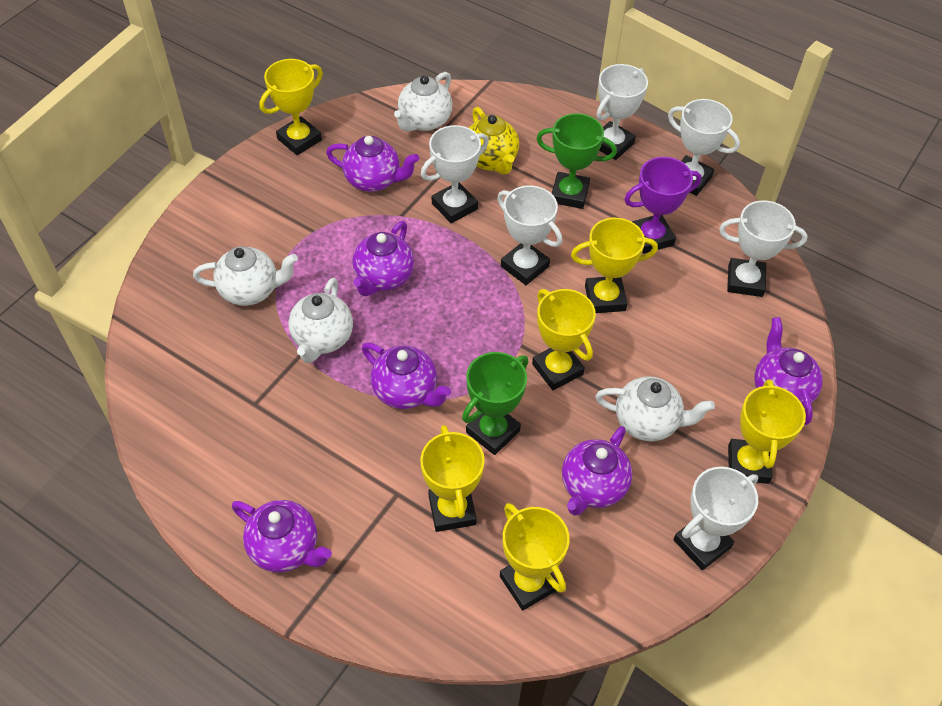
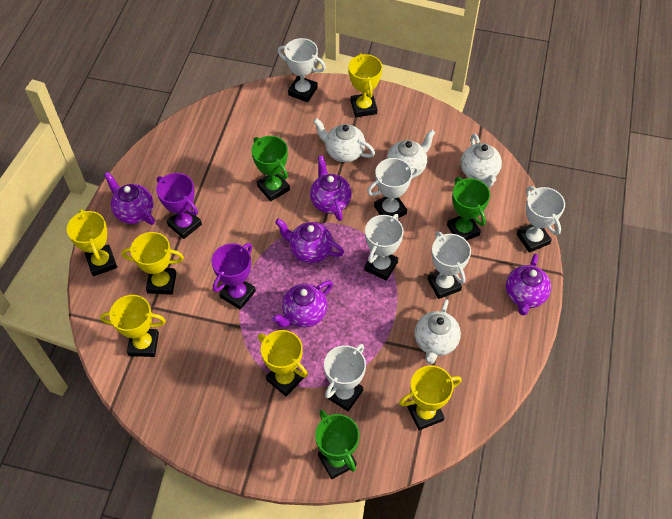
green trophy: 2 -> 3
purple teapot: 6 -> 5
purple trophy: 1 -> 2
yellow teapot: 1 -> 0

